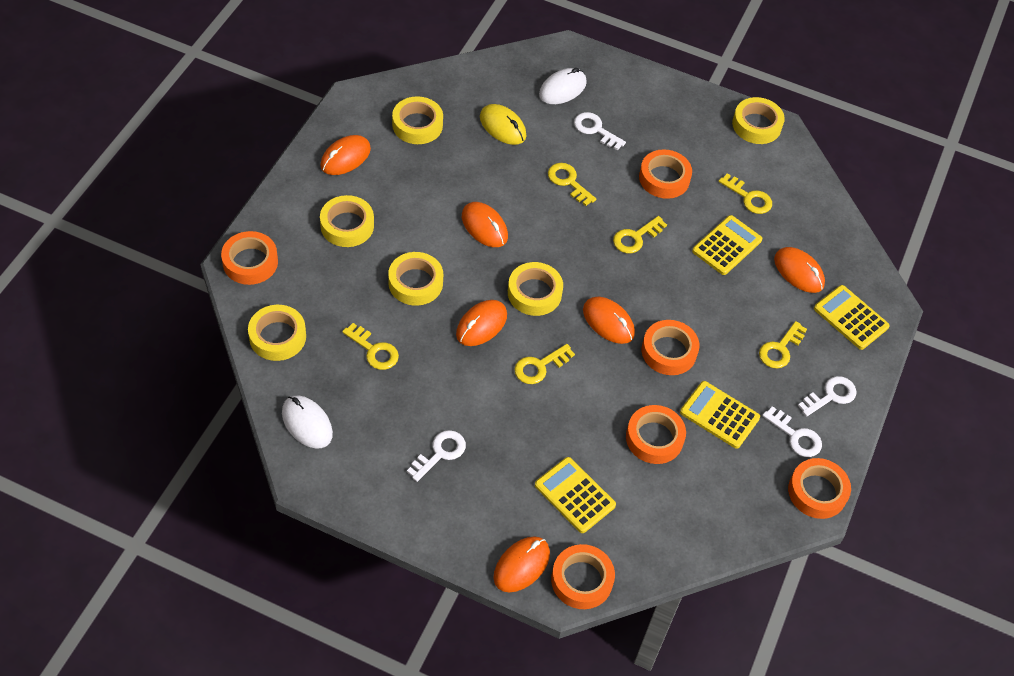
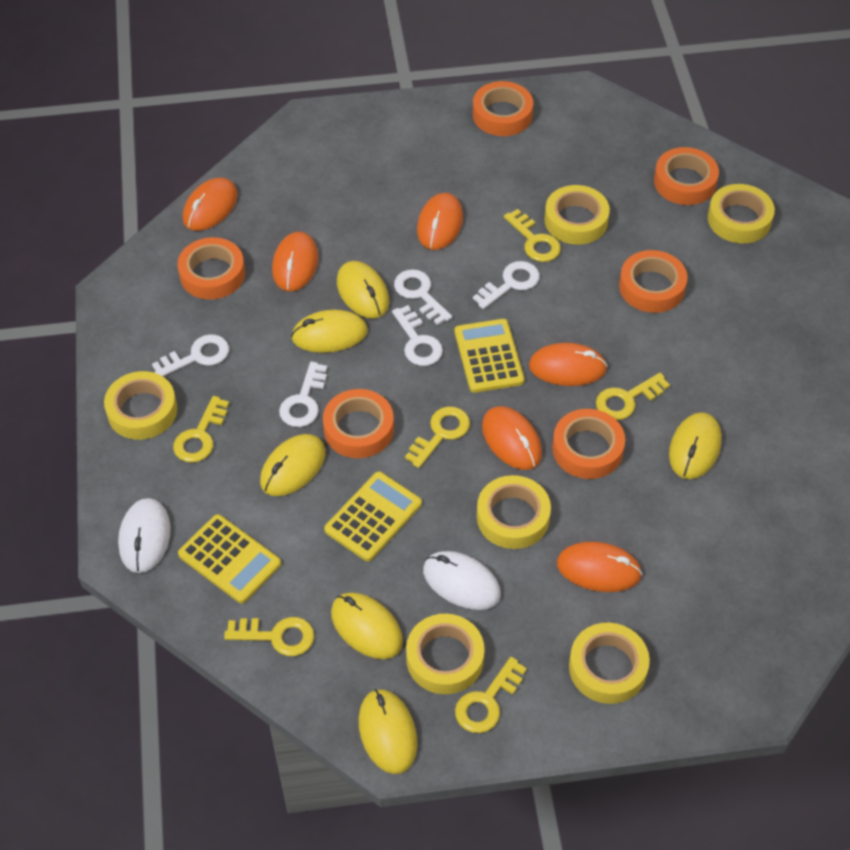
white key: 4 -> 5
yellow calculator: 4 -> 3
yellow mouse: 1 -> 6

